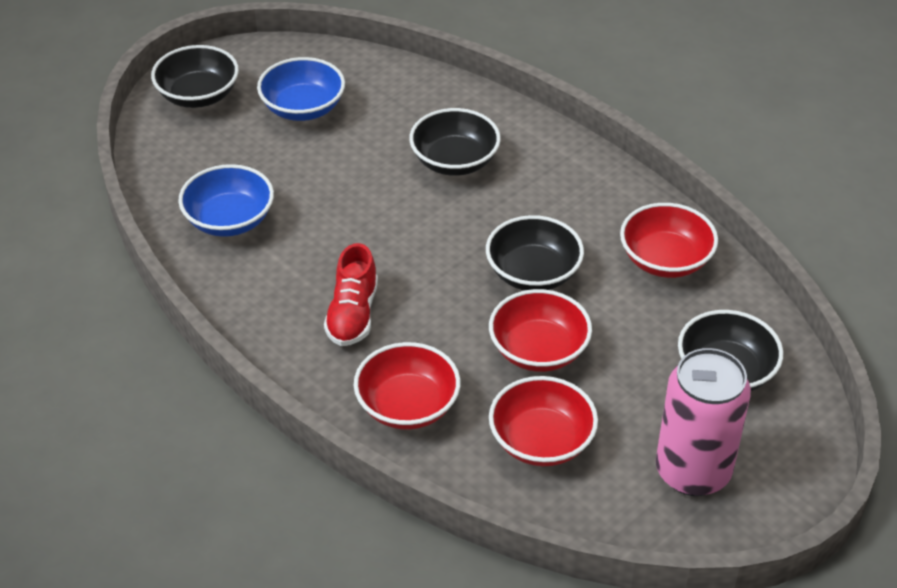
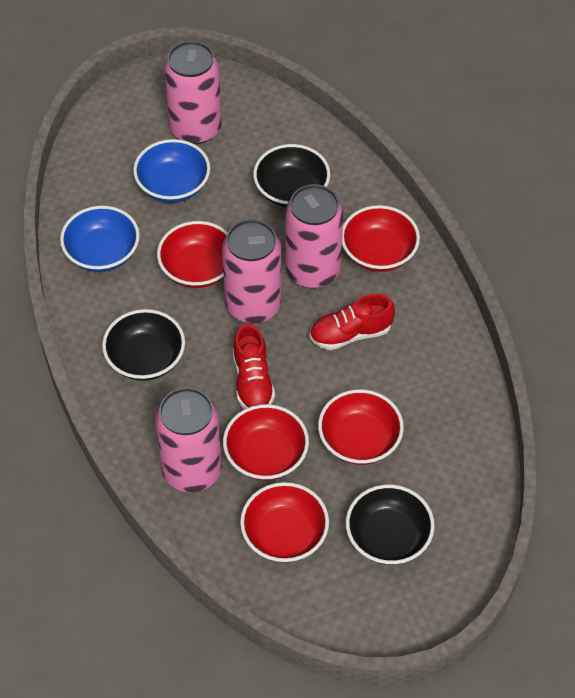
black bowl: 4 -> 3
pink can: 1 -> 4
red bowl: 4 -> 5
red shoe: 1 -> 2

